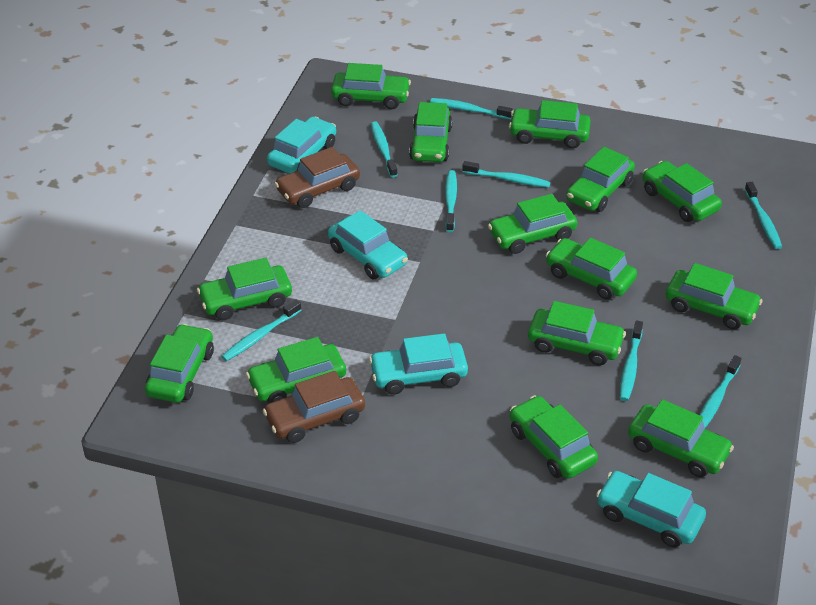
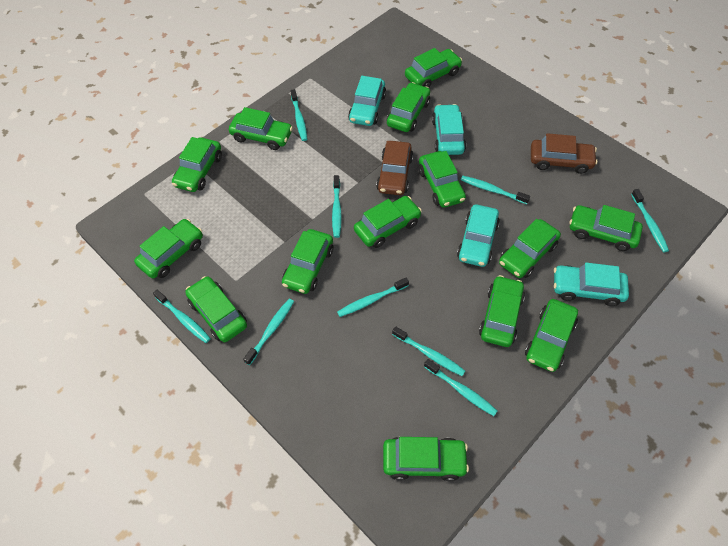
turquoise toothbrush: 8 -> 9

